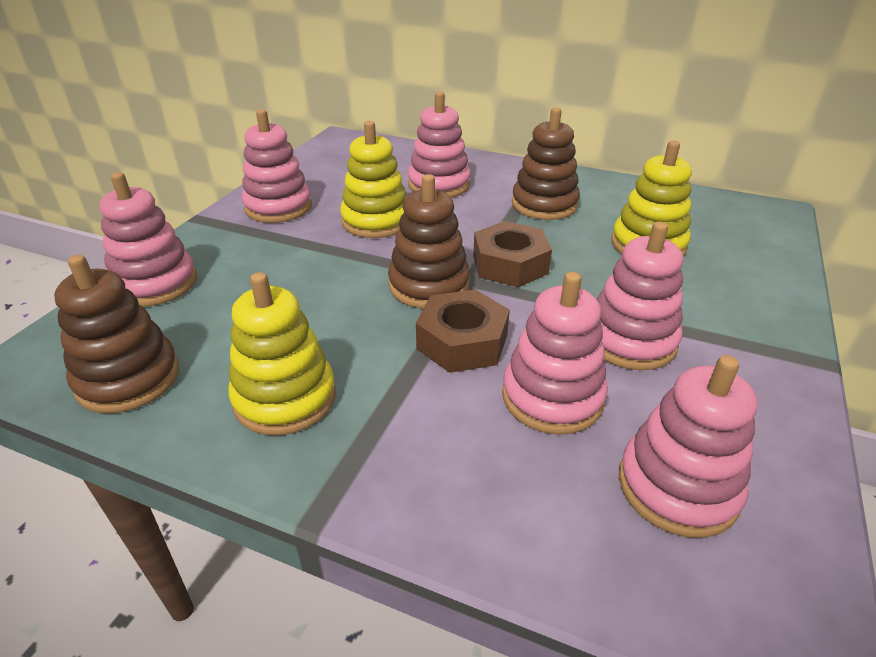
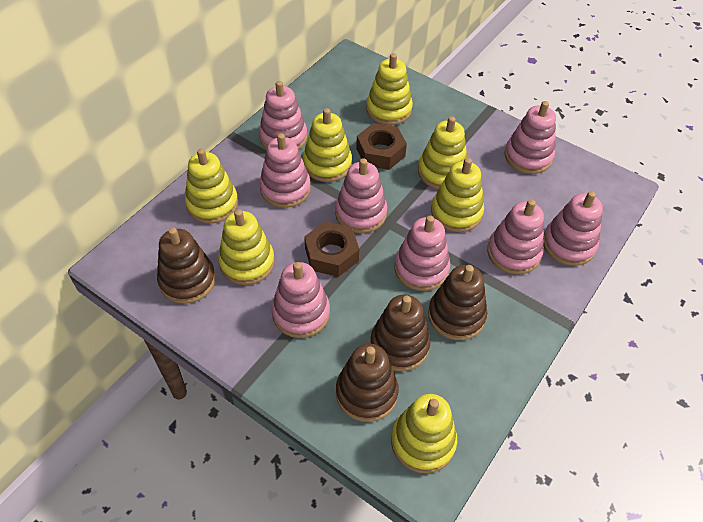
brown stacking toy: 3 -> 4
pink stacking toy: 6 -> 8
yellow stacking toy: 3 -> 7

